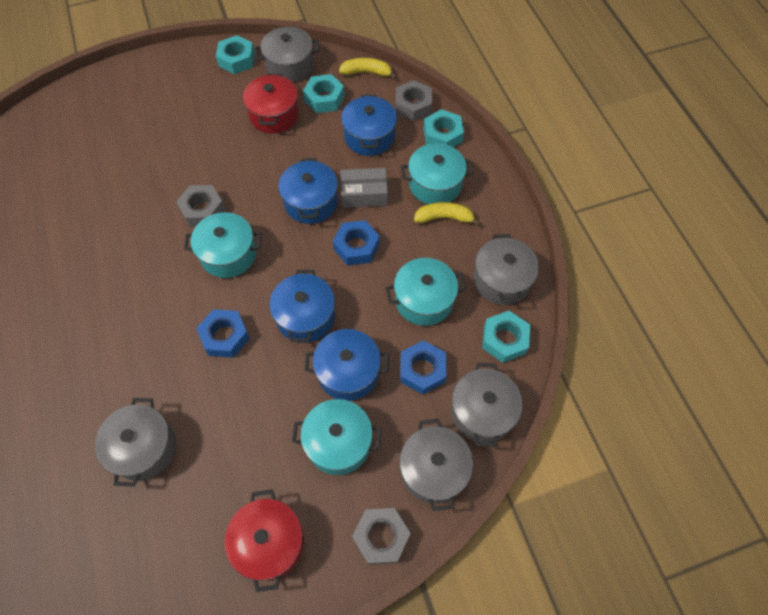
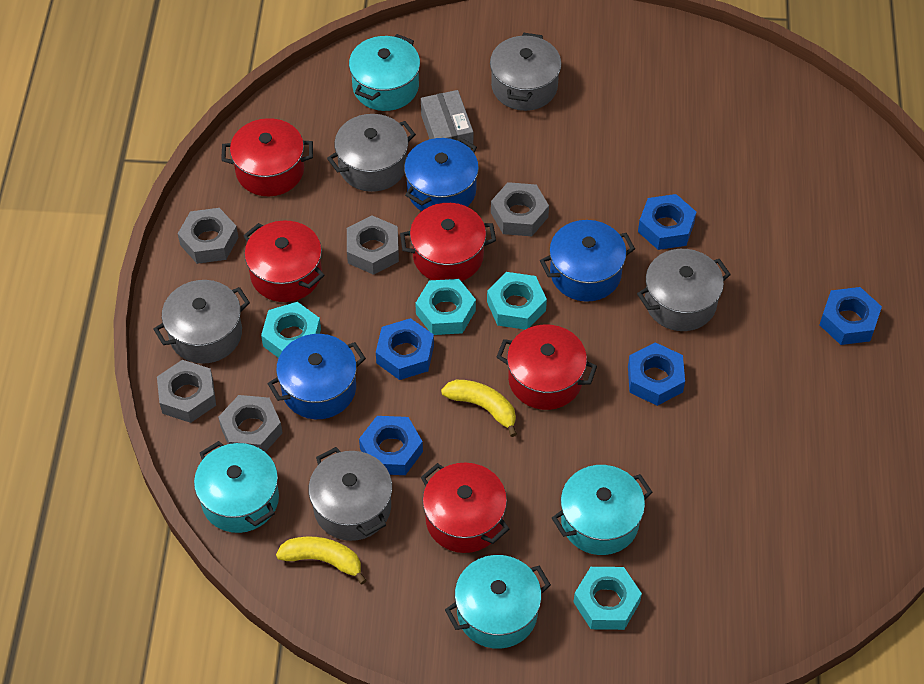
blue nut: 3 -> 5
blue pot: 4 -> 3
grey nut: 3 -> 5
red pot: 2 -> 5

